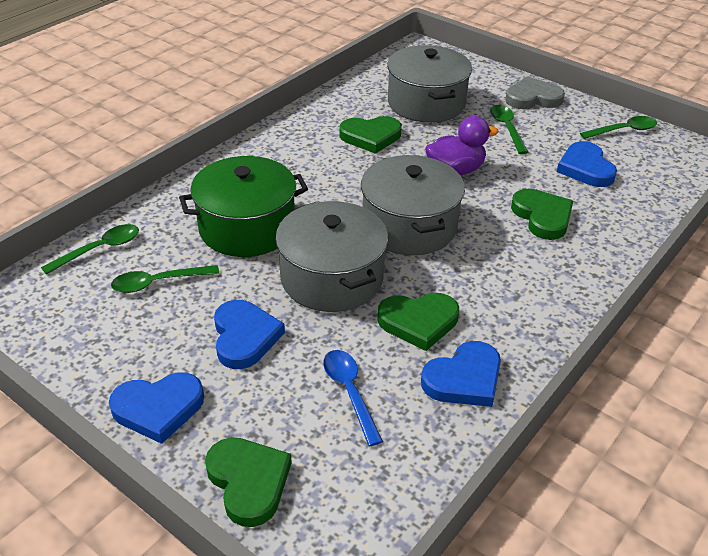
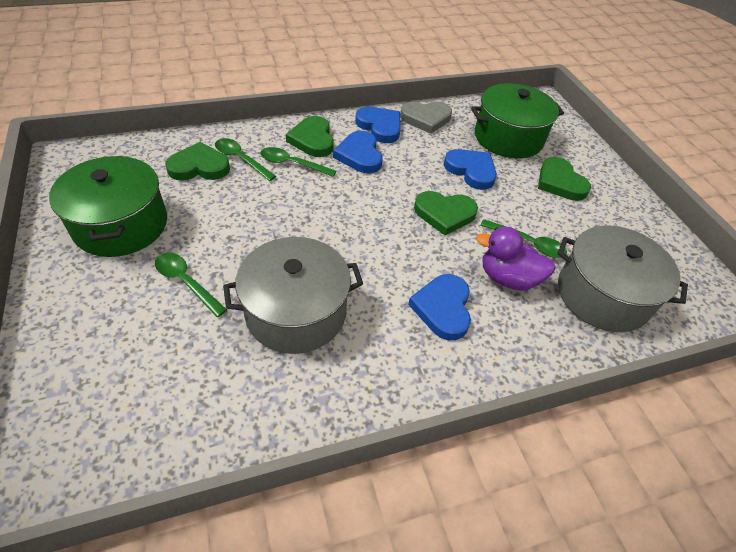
blue spoon: 1 -> 0
green pot: 1 -> 2
grey pot: 3 -> 2

